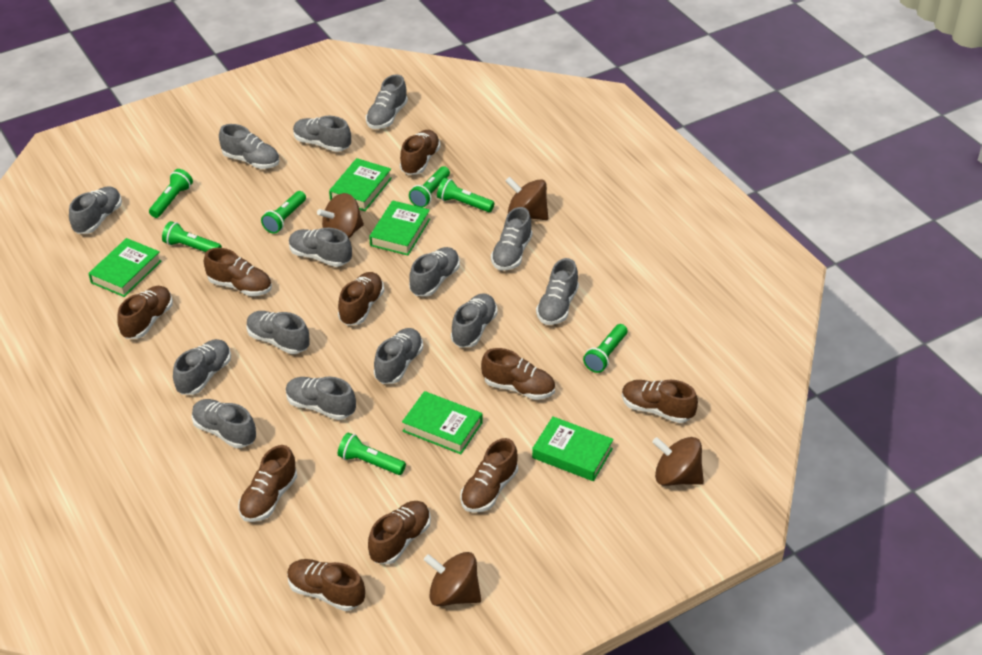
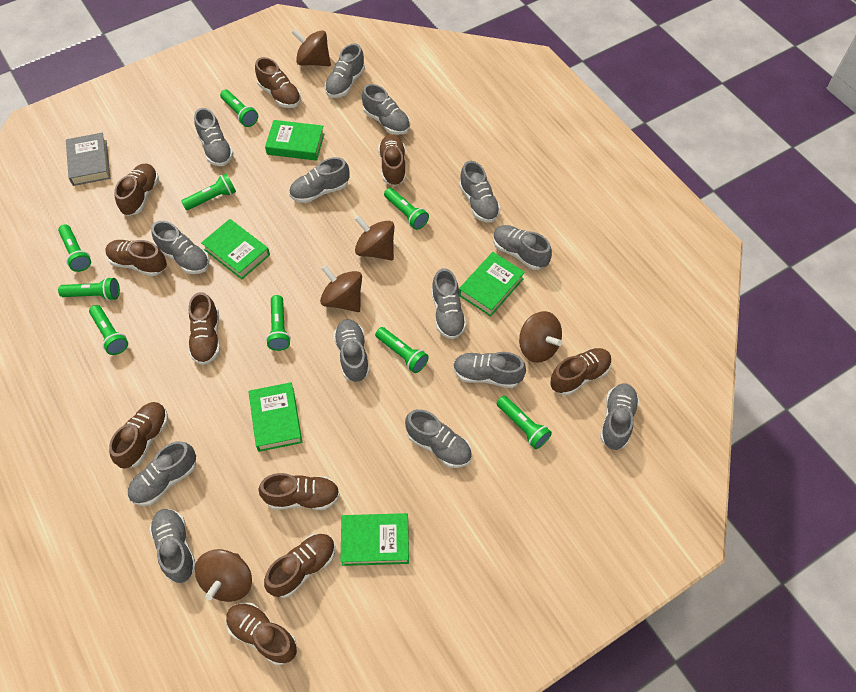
brown spinning top: 4 -> 5
green flashlight: 7 -> 9
grey book: 0 -> 1

